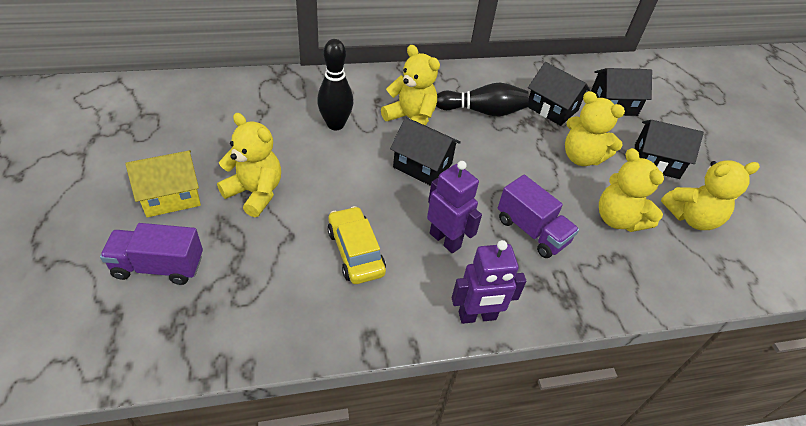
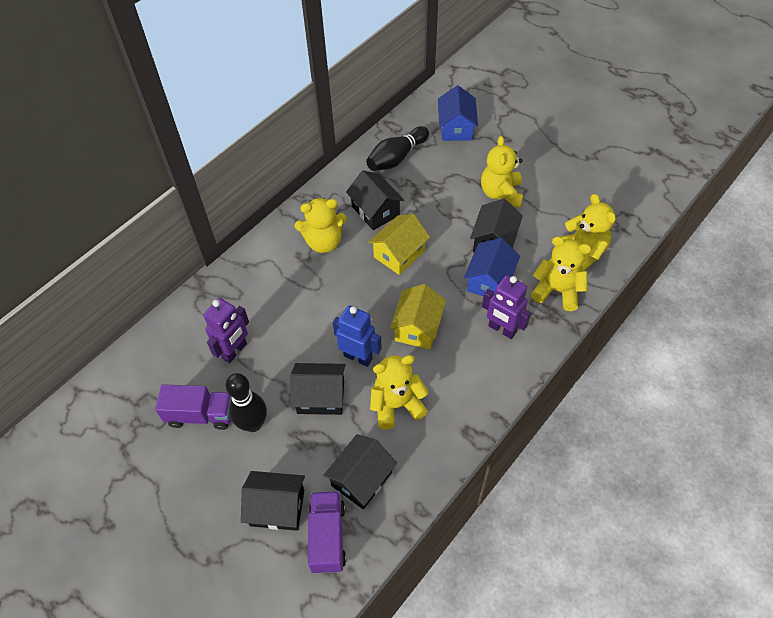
black house: 4 -> 5
blue house: 0 -> 2
blue robot: 0 -> 1
yellow car: 1 -> 0
yellow house: 1 -> 2

